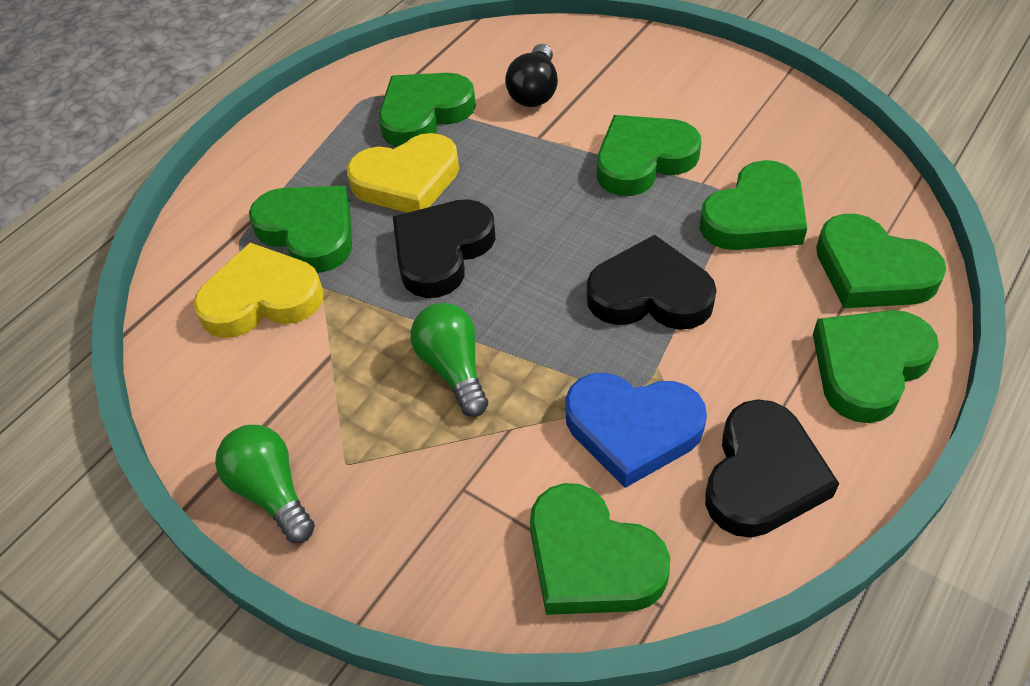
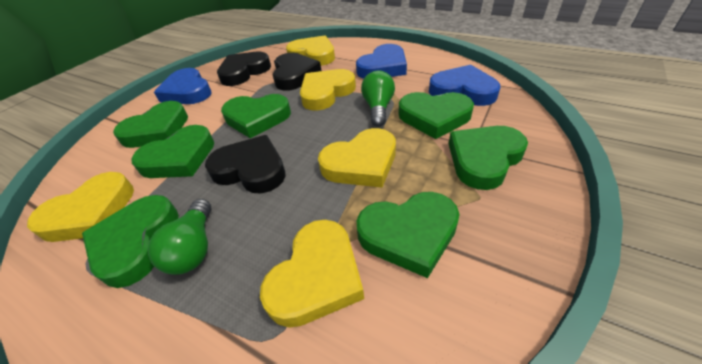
black light bulb: 1 -> 0
blue heart: 1 -> 3
yellow heart: 2 -> 5

